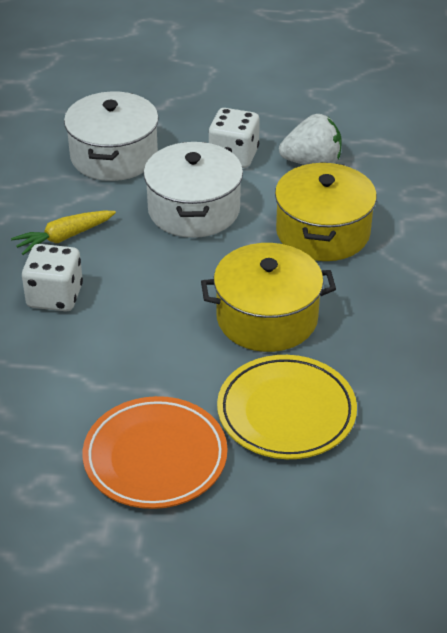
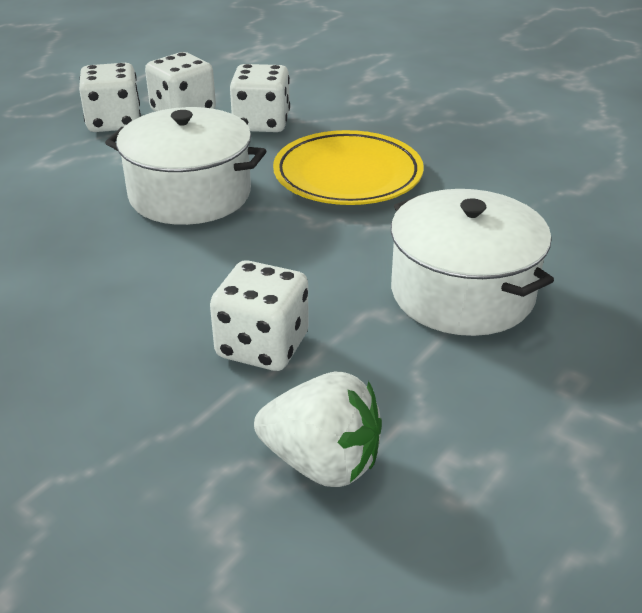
orange plate: 1 -> 0
white dice: 2 -> 4
yellow carrot: 1 -> 0
yellow pot: 2 -> 0

